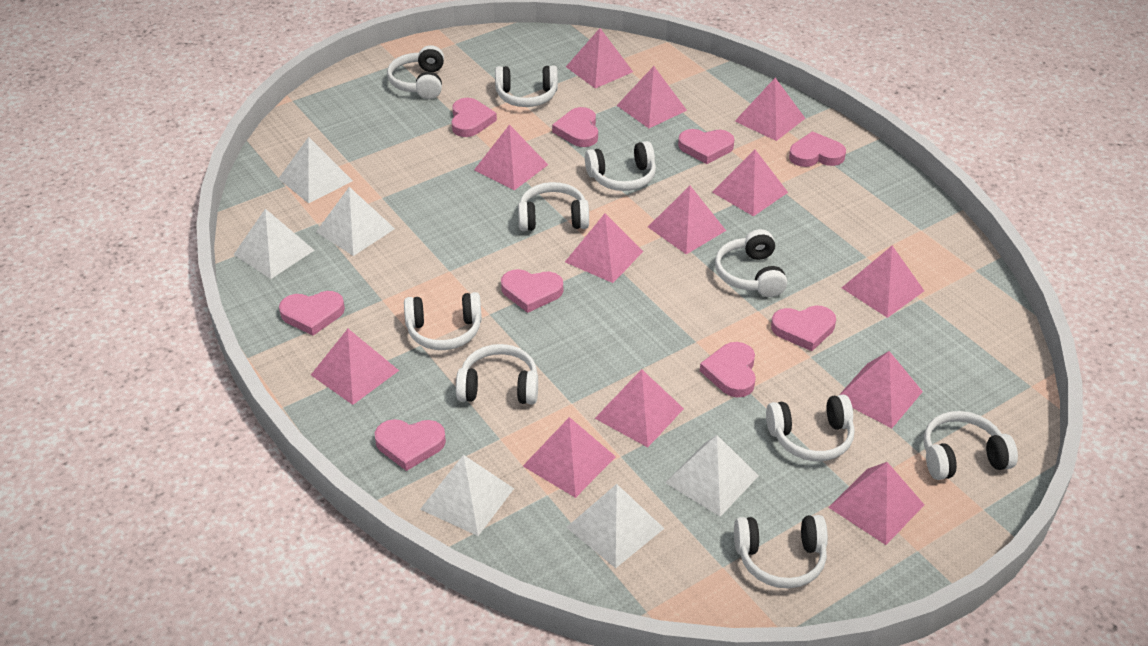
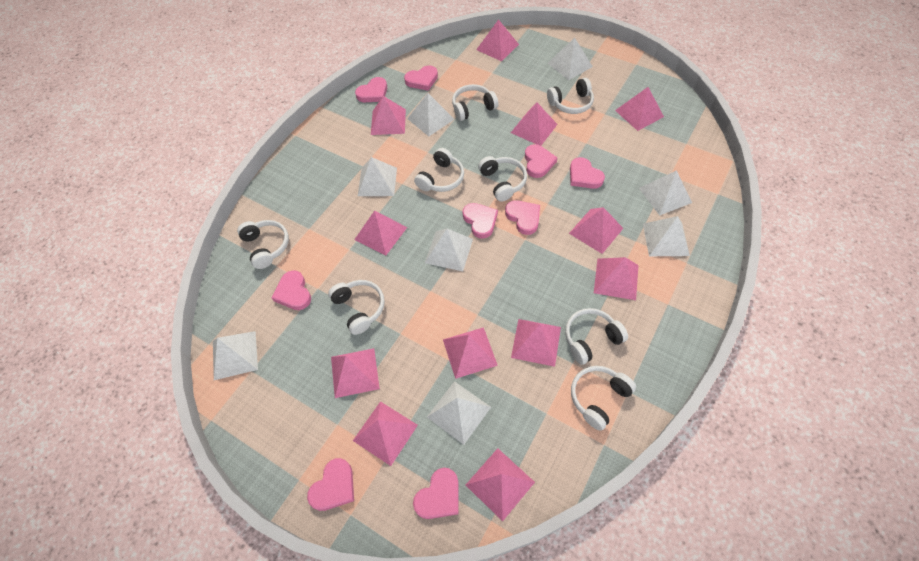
pink pyramid: 13 -> 12
white headphones: 10 -> 8
white pyramid: 6 -> 8

